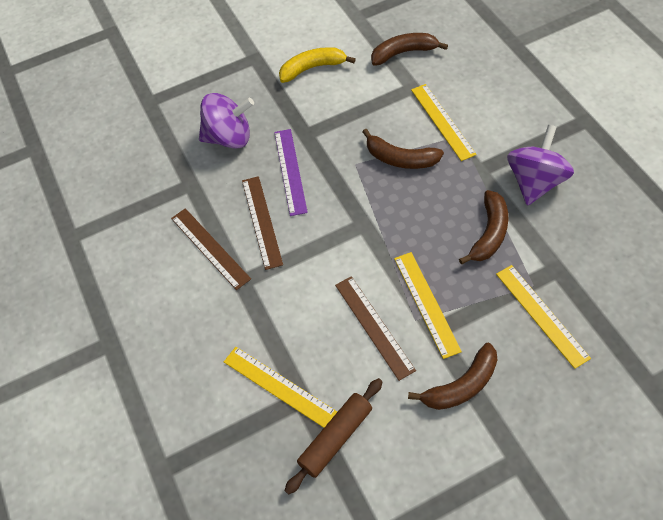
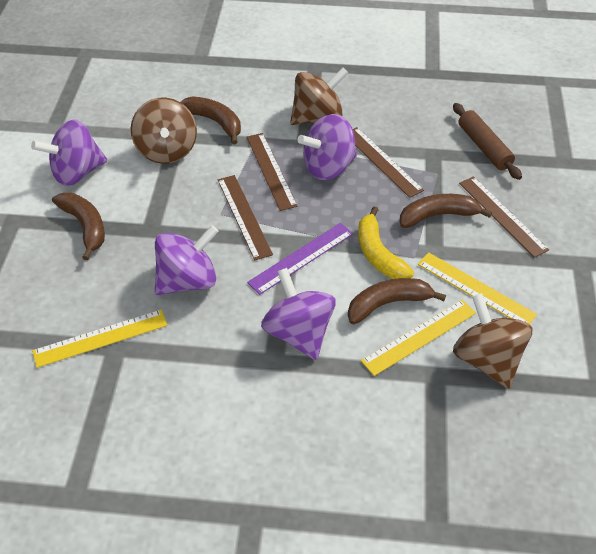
brown ruler: 3 -> 4
brown spinning top: 0 -> 3
purple spinning top: 2 -> 4
yellow ruler: 4 -> 3

